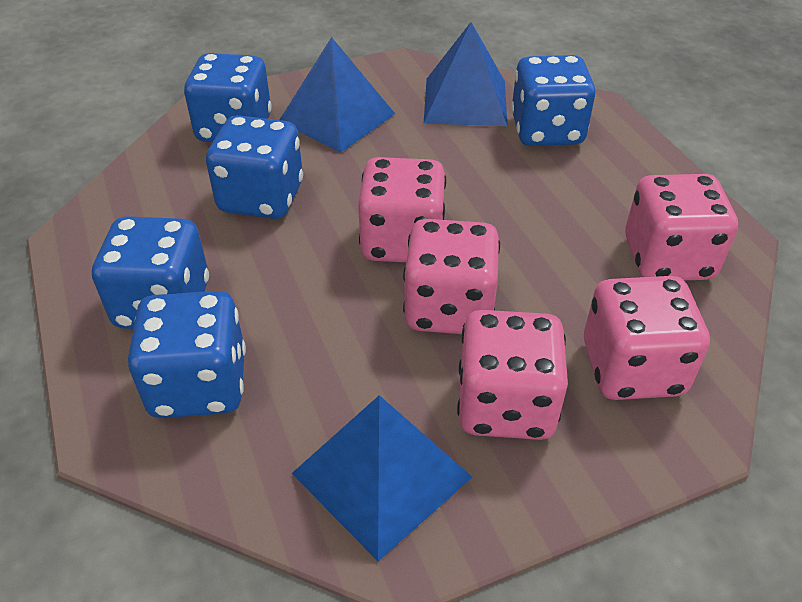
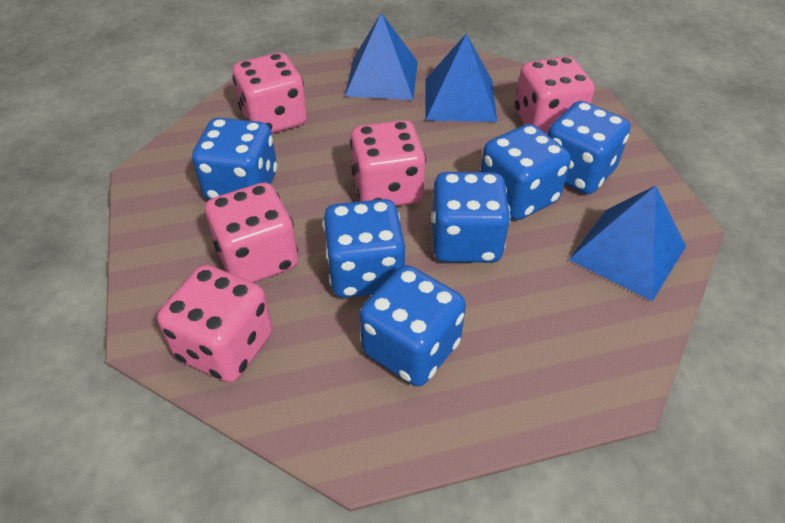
blue dice: 5 -> 6

